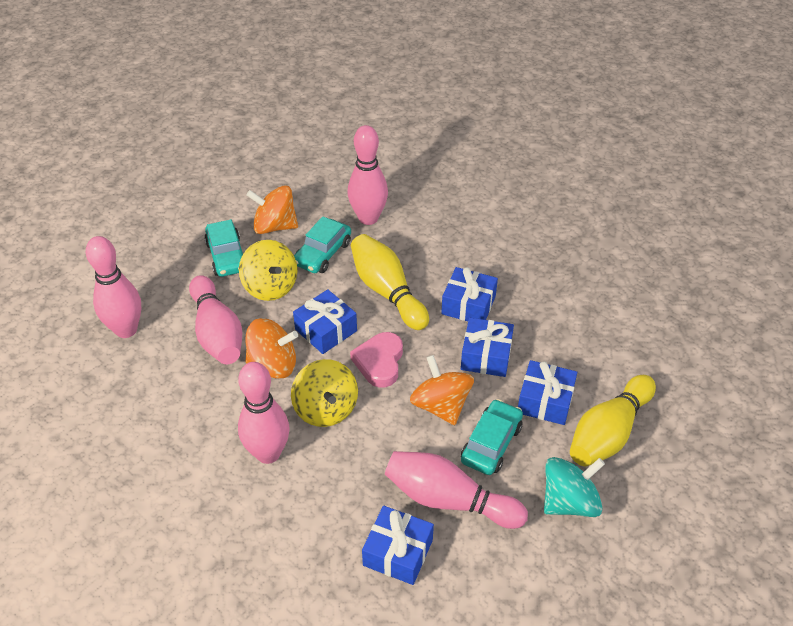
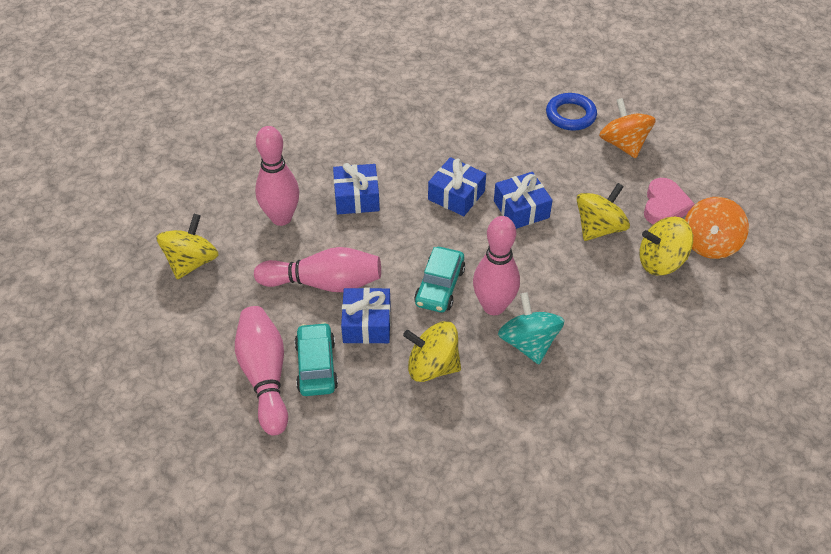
blue gift: 5 -> 4
blue ring: 0 -> 1
orange spinning top: 3 -> 2
pink bowling pin: 5 -> 4
turquoise car: 3 -> 2
yellow bowling pin: 2 -> 0
yellow spinning top: 2 -> 4

